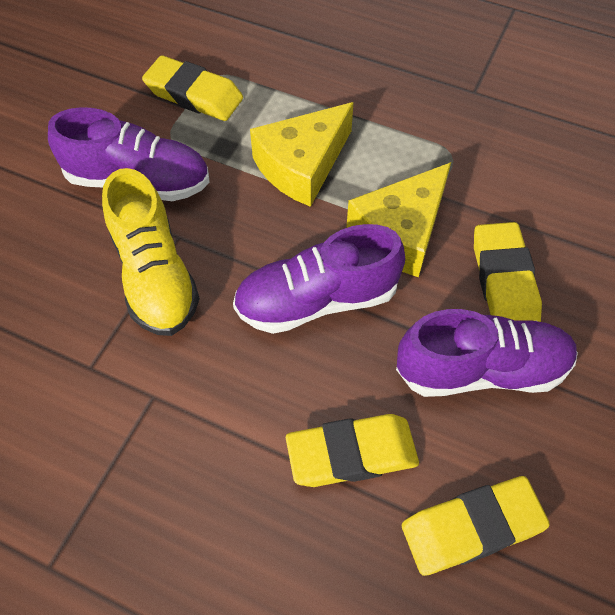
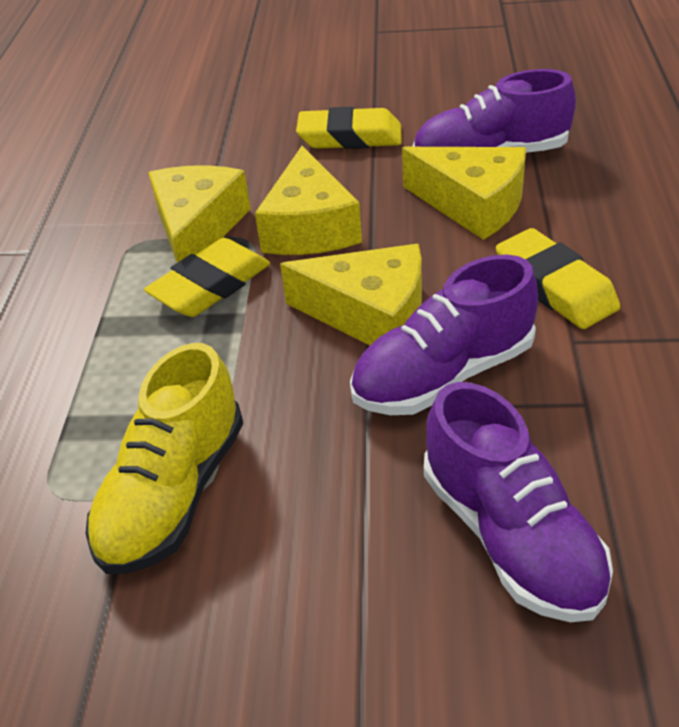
yellow cheese: 2 -> 4
yellow eraser: 4 -> 3

